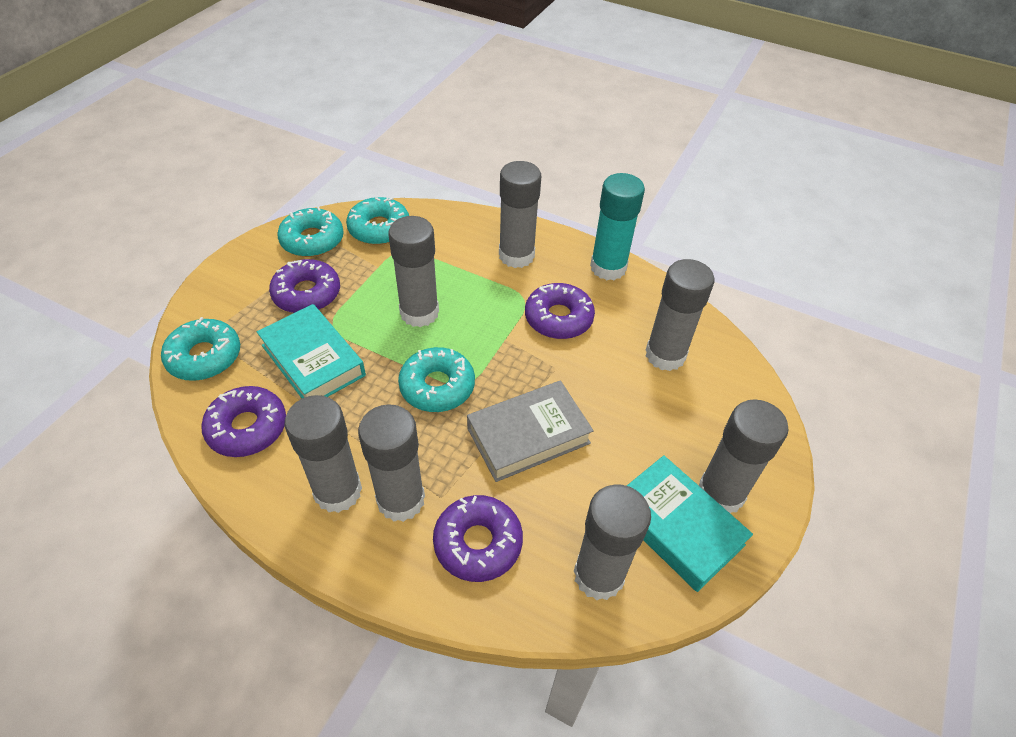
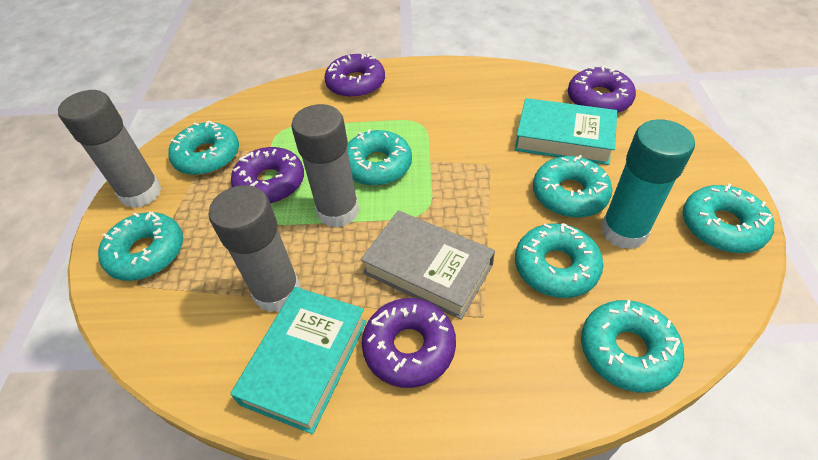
grey glue stick: 7 -> 3
turquoise donut: 4 -> 7

